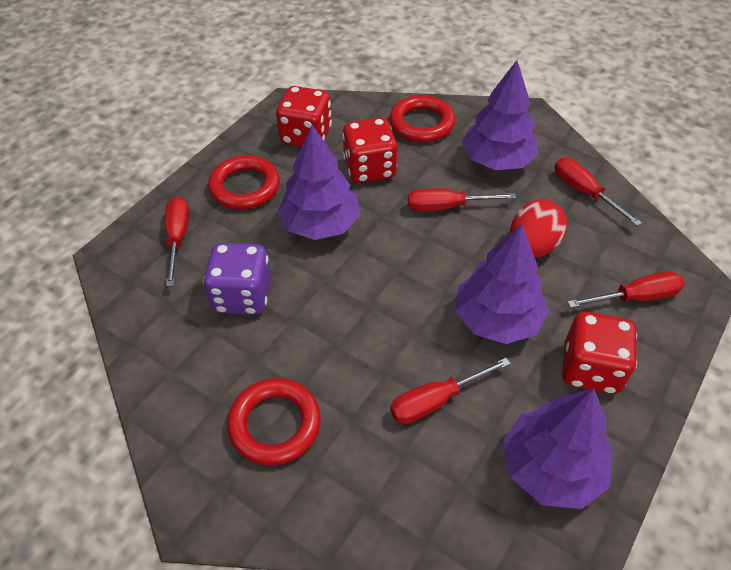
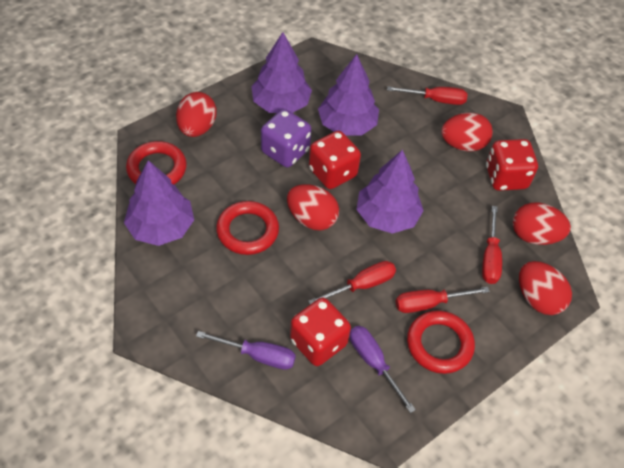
purple screwdriver: 0 -> 2
red egg: 1 -> 5
red screwdriver: 5 -> 4

